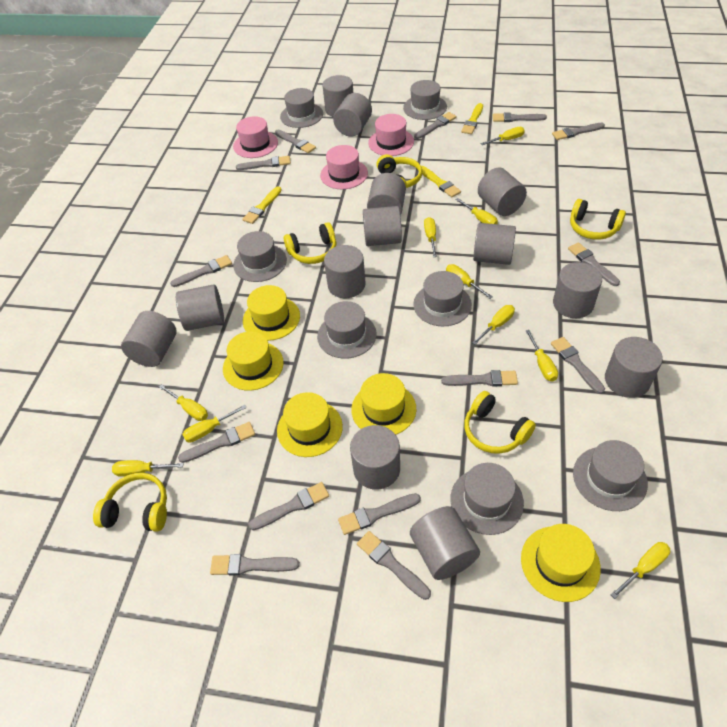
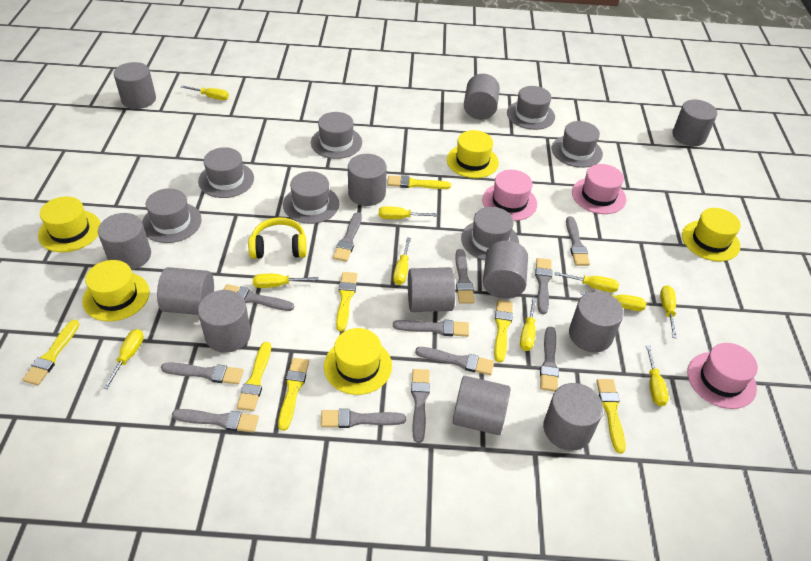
grey brush: 14 -> 12
grey cylinder: 13 -> 12
yellow brush: 3 -> 7
yellow headphones: 5 -> 1

